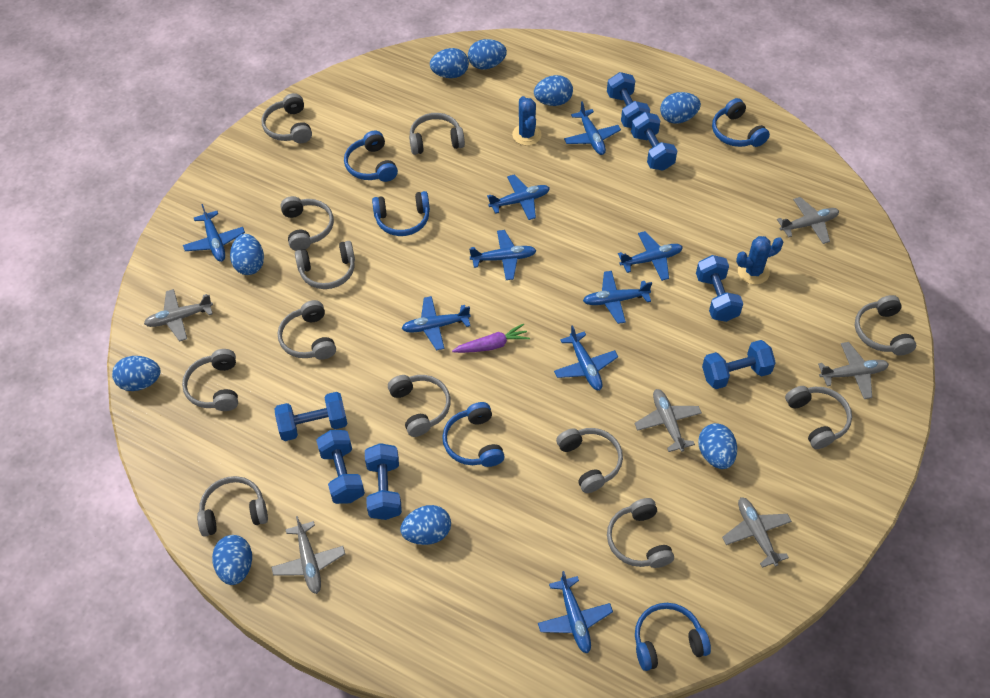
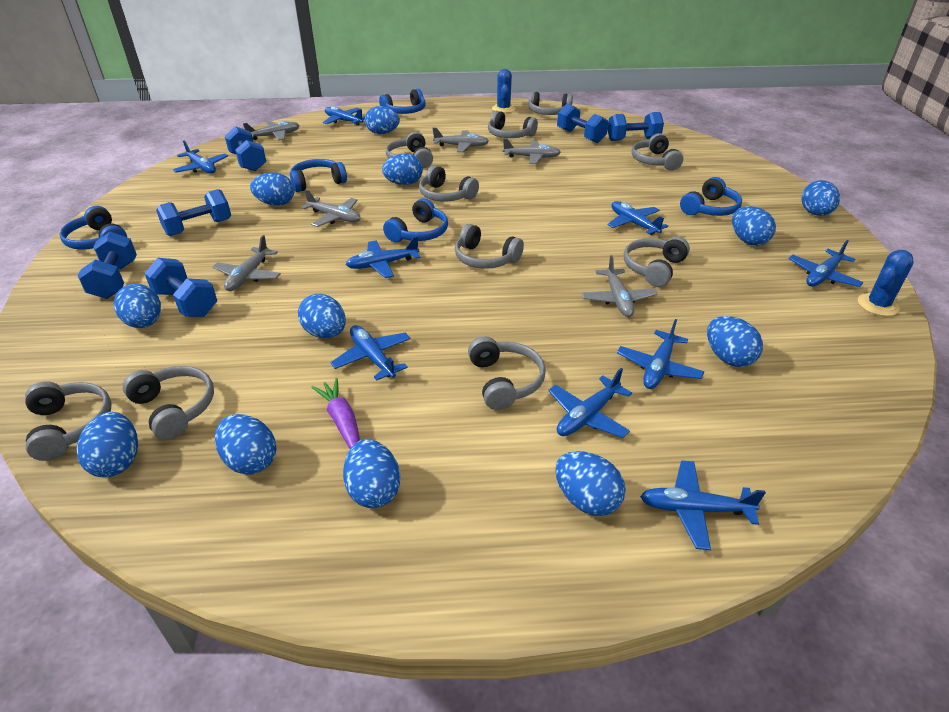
blue dumbbell: 7 -> 6
blue egg: 9 -> 12
grey headphones: 12 -> 10

